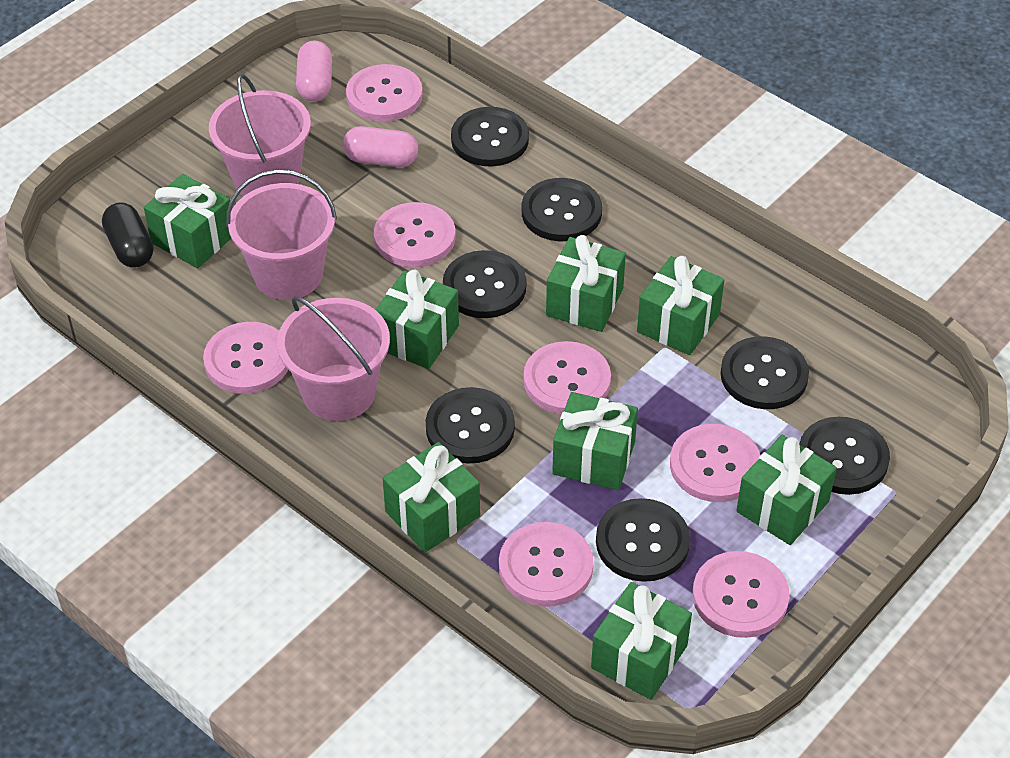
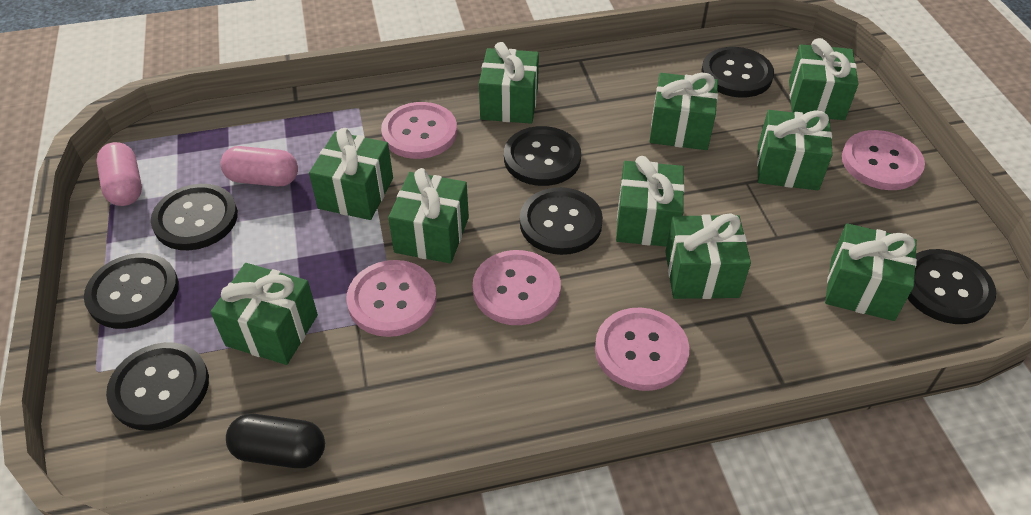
green gift: 8 -> 10
pink bucket: 3 -> 0
pink button: 7 -> 5

